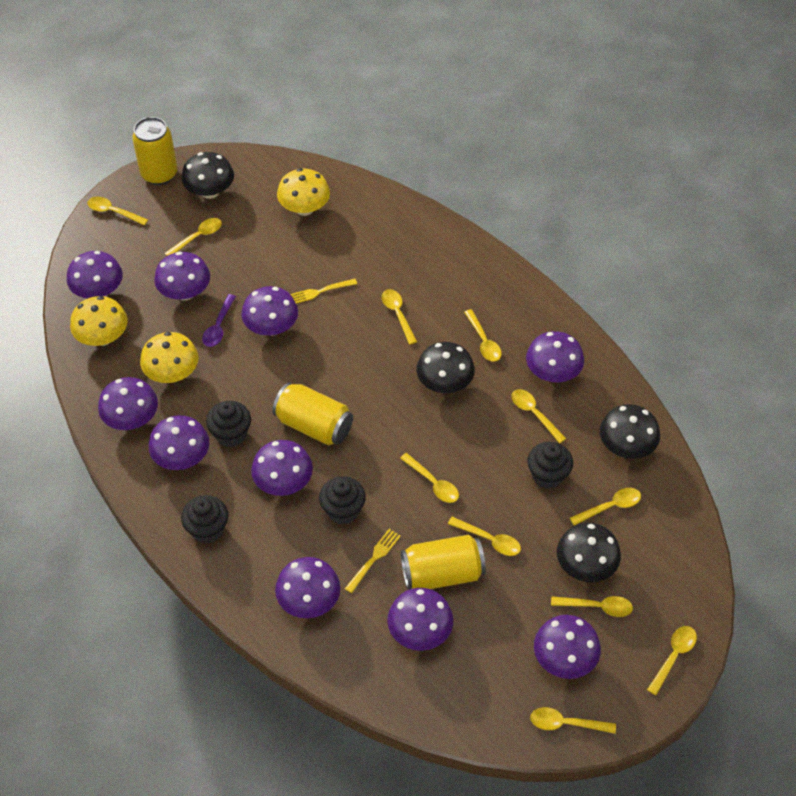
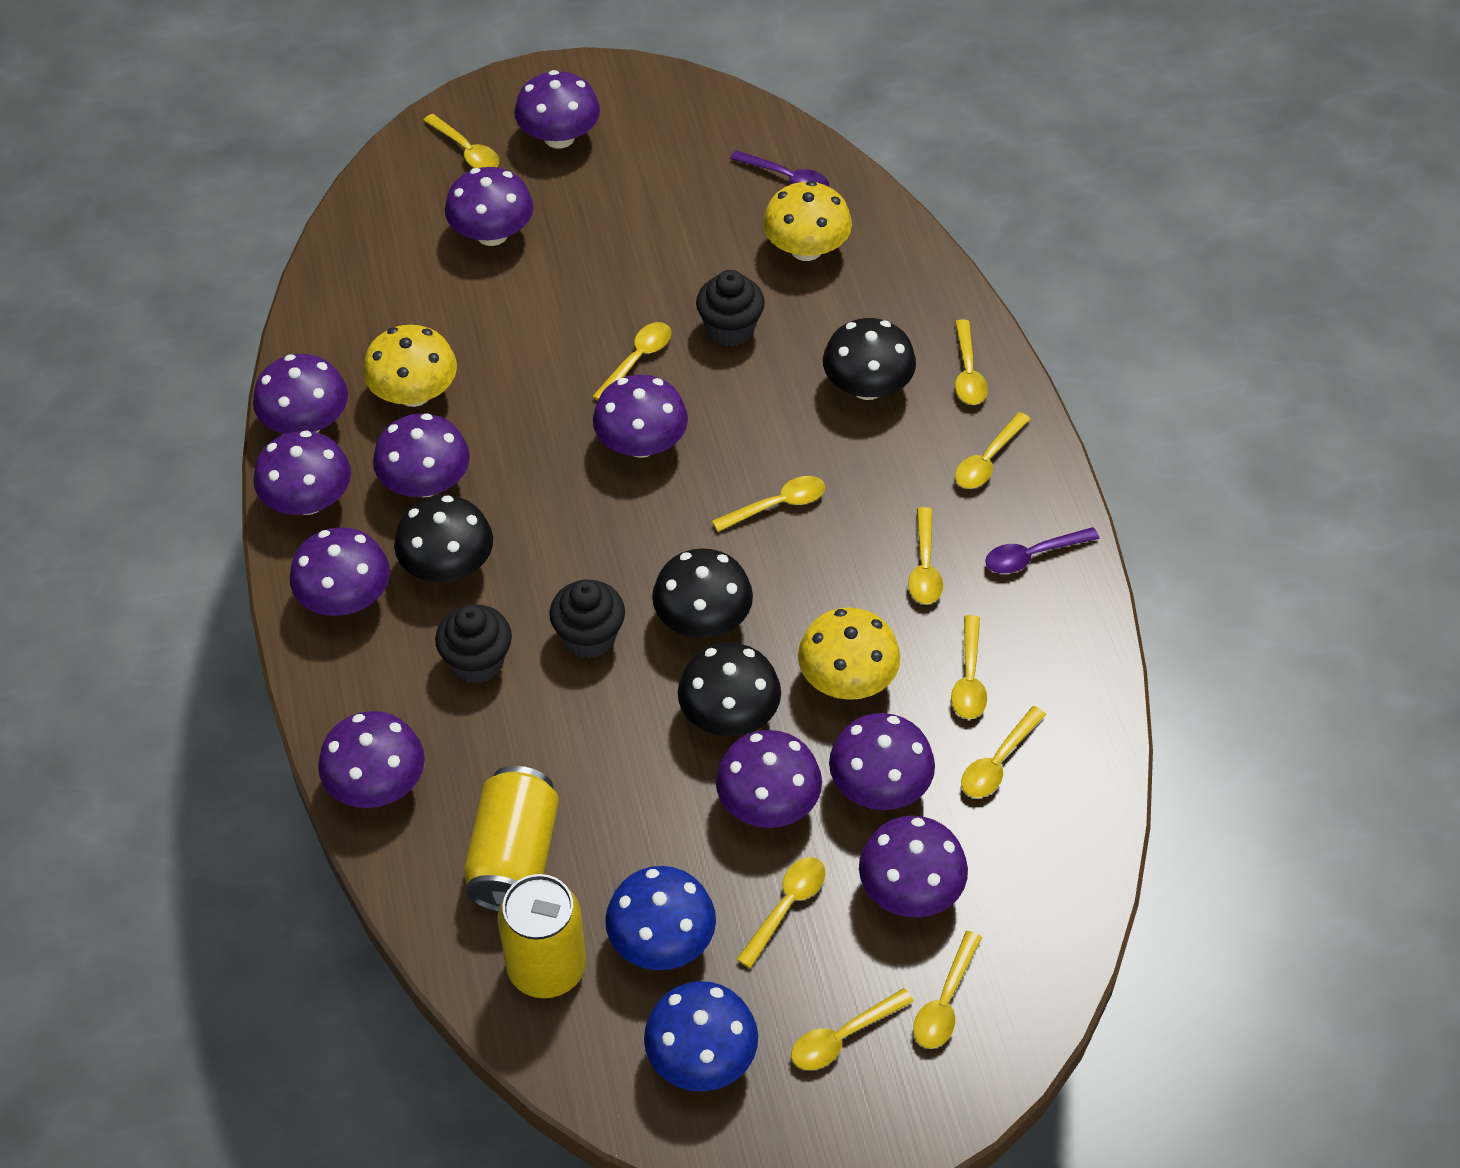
black cupcake: 4 -> 3
blue mushroom: 0 -> 2
purple mushroom: 10 -> 11
purple spoon: 1 -> 2
yellow can: 3 -> 2
yellow fork: 2 -> 0

